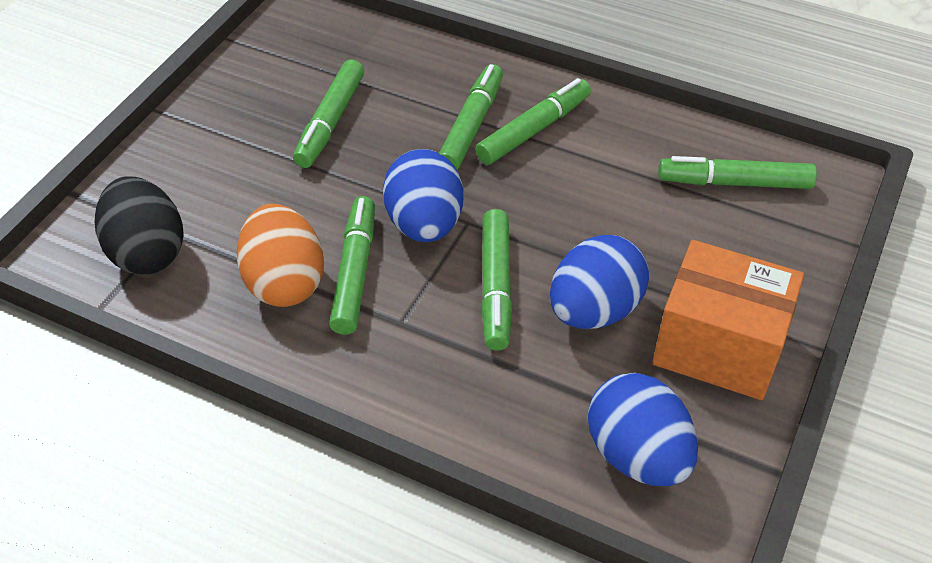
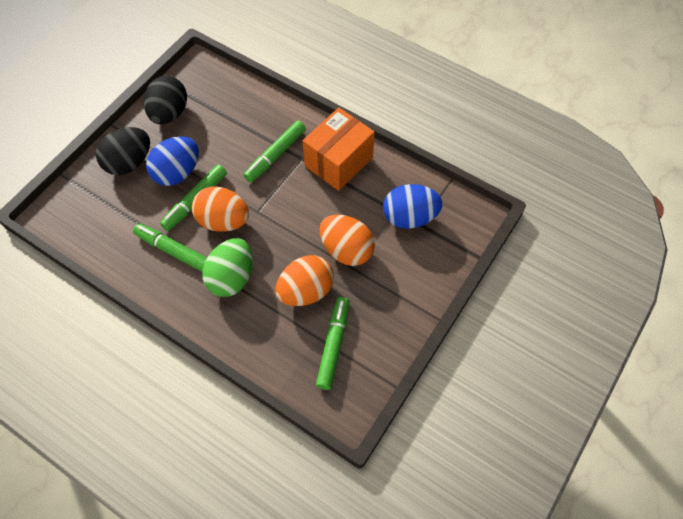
black egg: 1 -> 2
blue egg: 3 -> 2
green egg: 0 -> 1
green marker: 6 -> 4
orange egg: 1 -> 3

